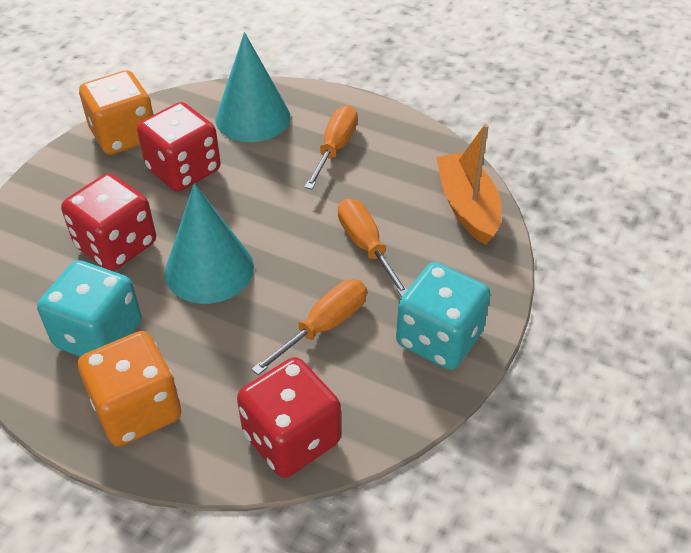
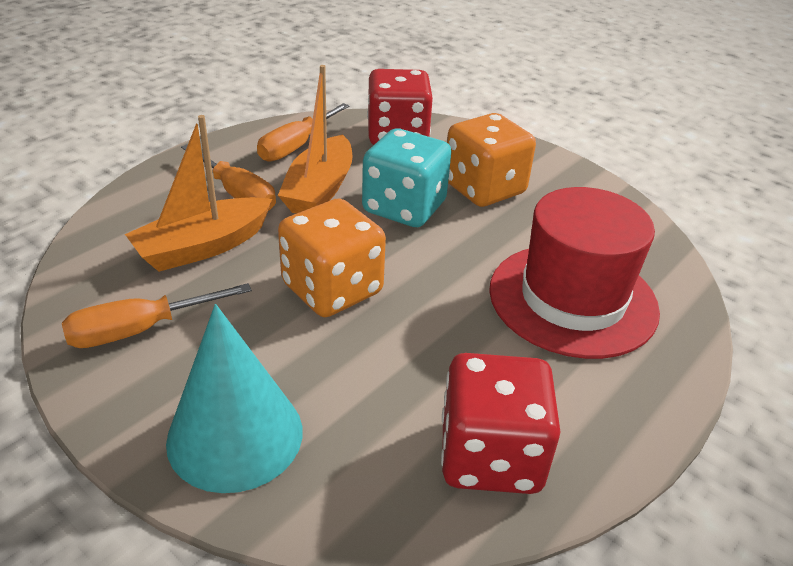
orange boat: 1 -> 2
red dice: 3 -> 2
red hat: 0 -> 1
turquoise cone: 2 -> 1
turquoise dice: 2 -> 1

